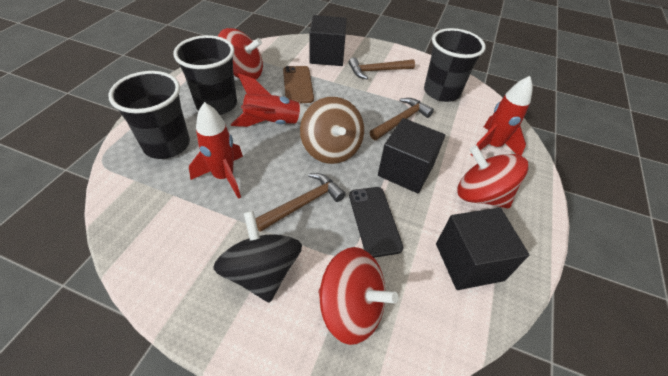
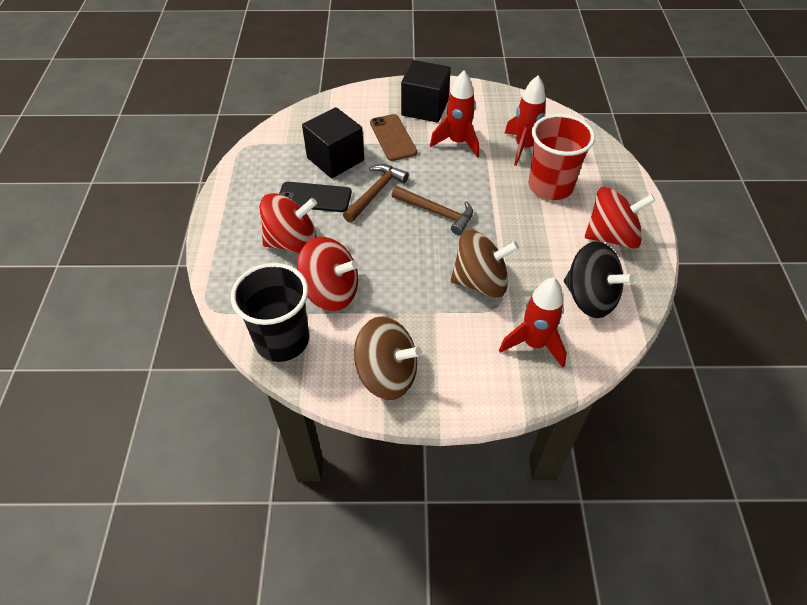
black cube: 3 -> 2
black cup: 3 -> 1
brown hammer: 3 -> 2
brown spinning top: 1 -> 2
red cup: 0 -> 1

